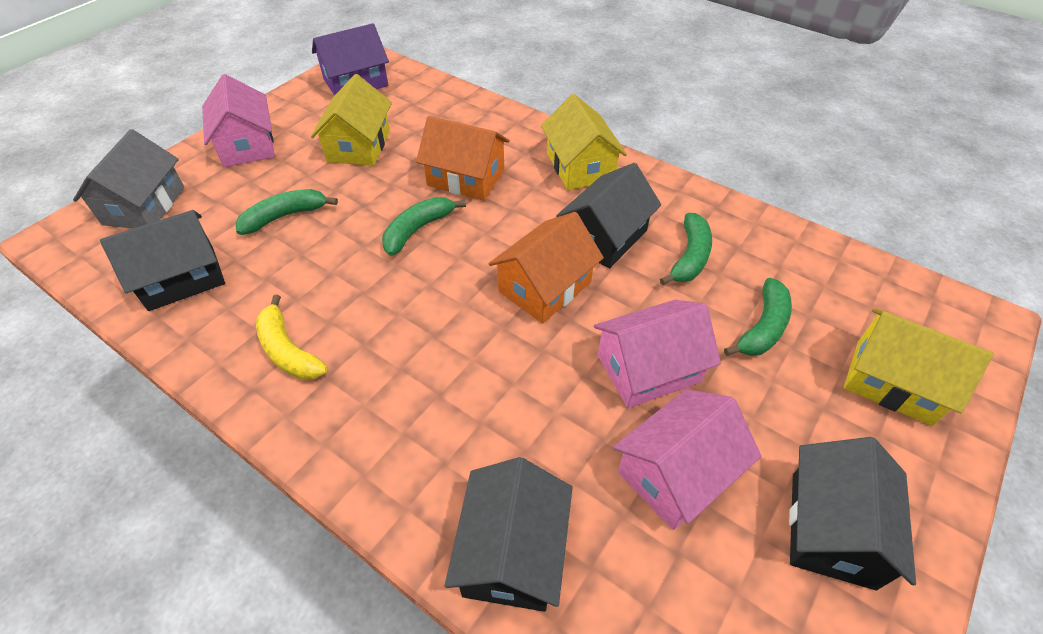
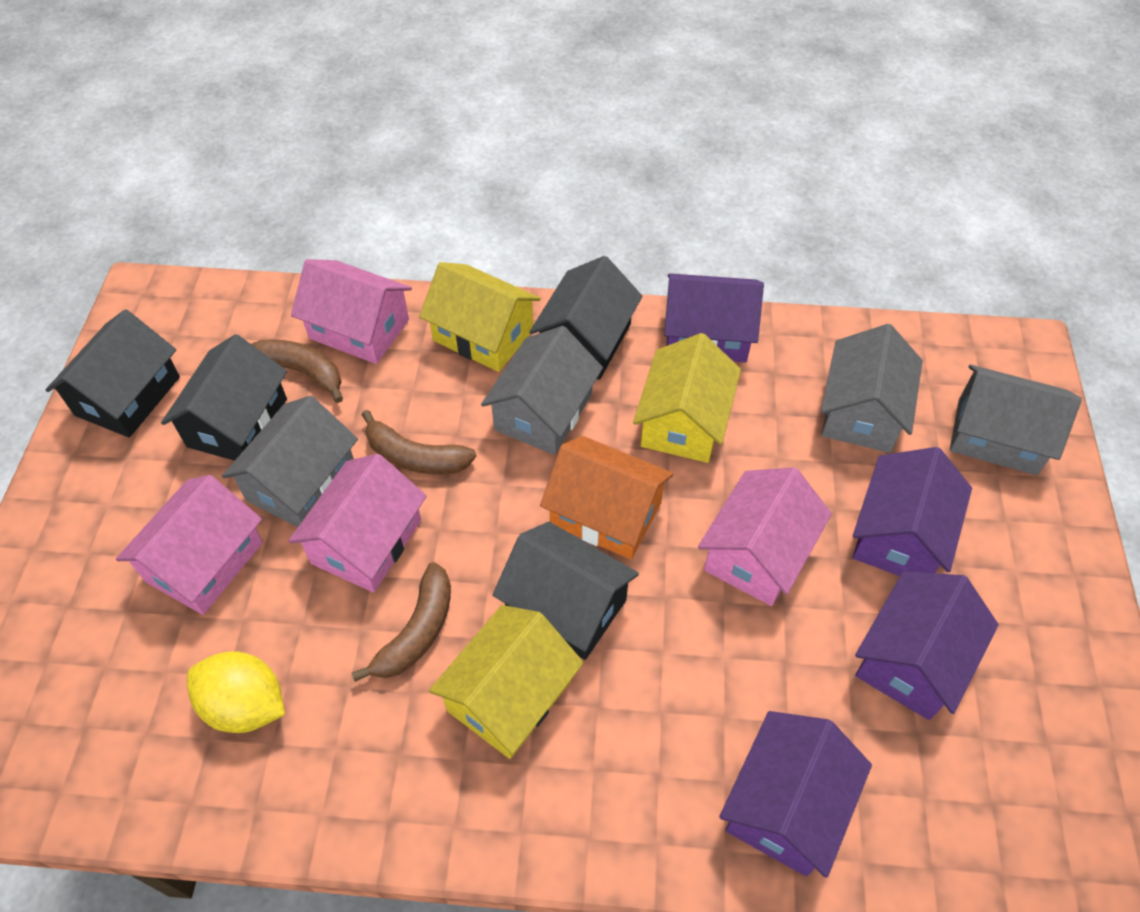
brown banana: 0 -> 3
green banana: 4 -> 0
grey house: 1 -> 4
orange house: 2 -> 1
pink house: 3 -> 4
purple house: 1 -> 4
yellow banana: 1 -> 0
yellow lemon: 0 -> 1

